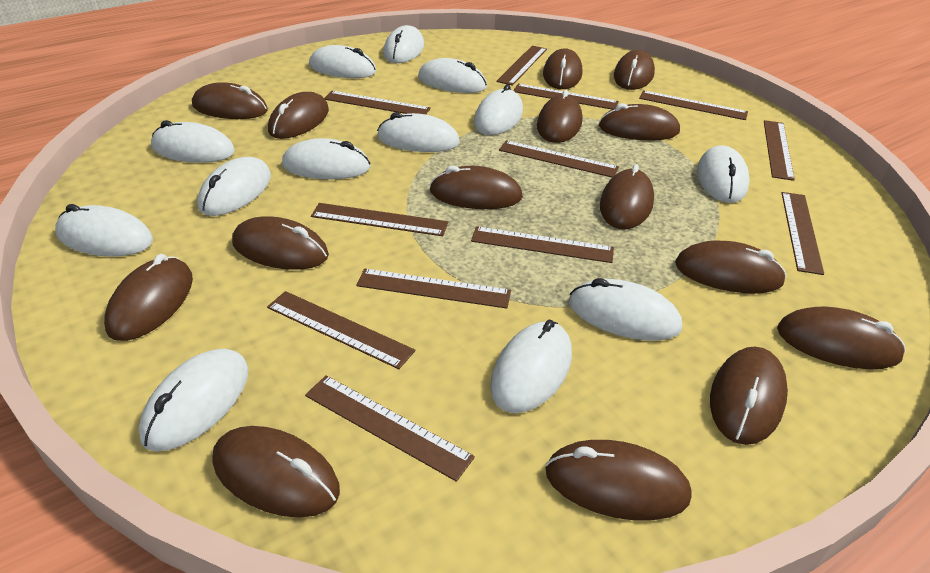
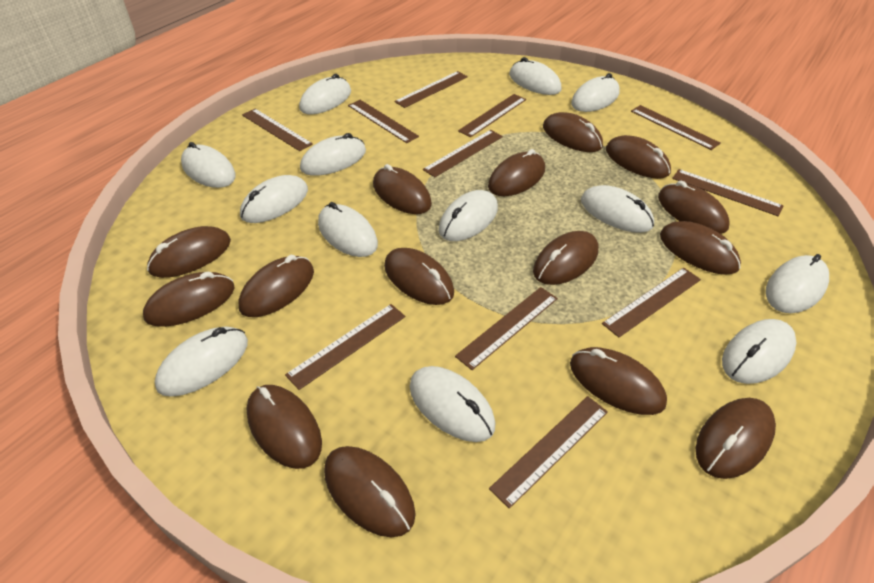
brown ruler: 12 -> 11

